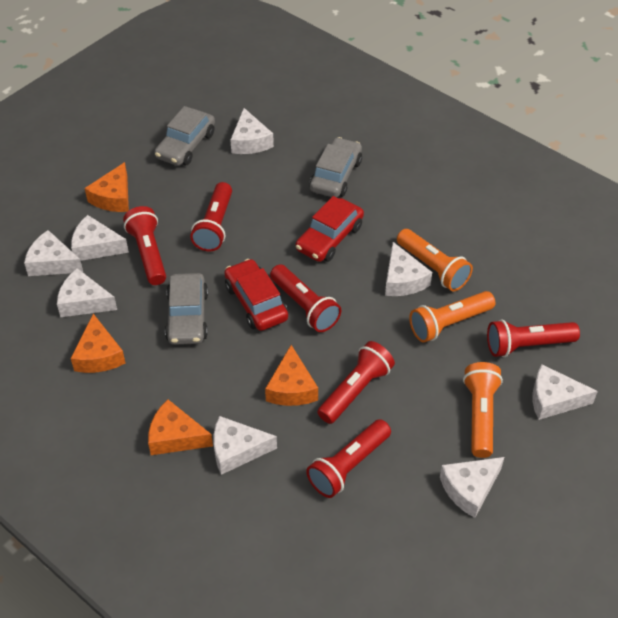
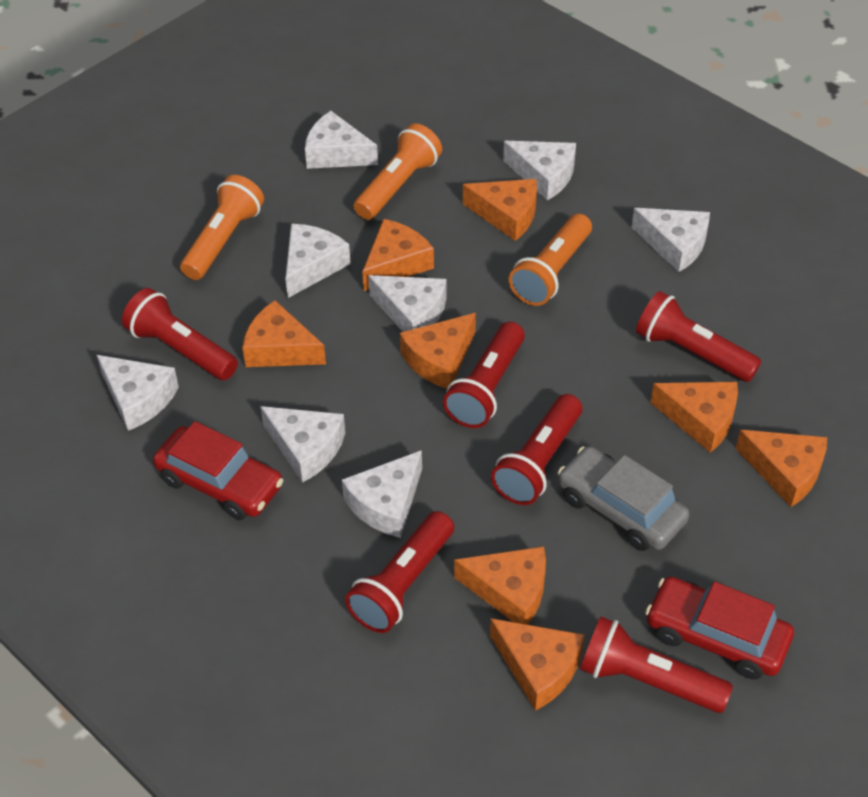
grey car: 3 -> 1
orange cheese: 4 -> 8

